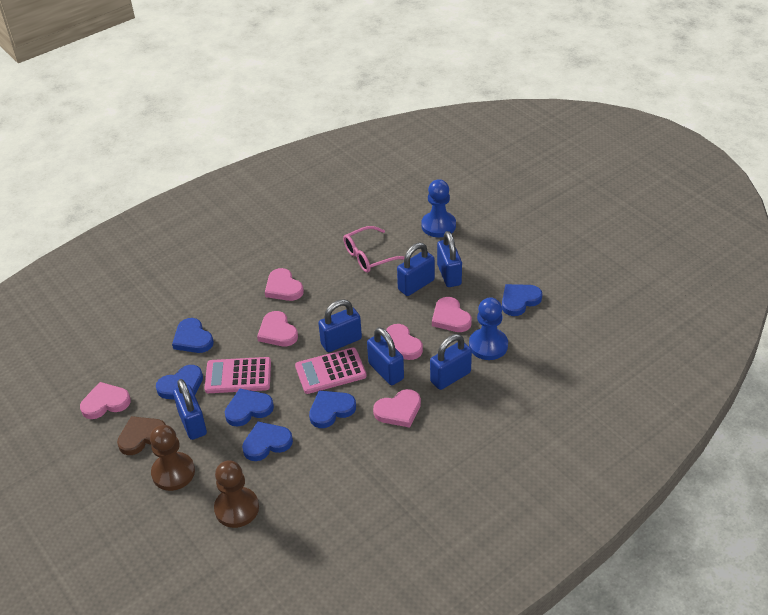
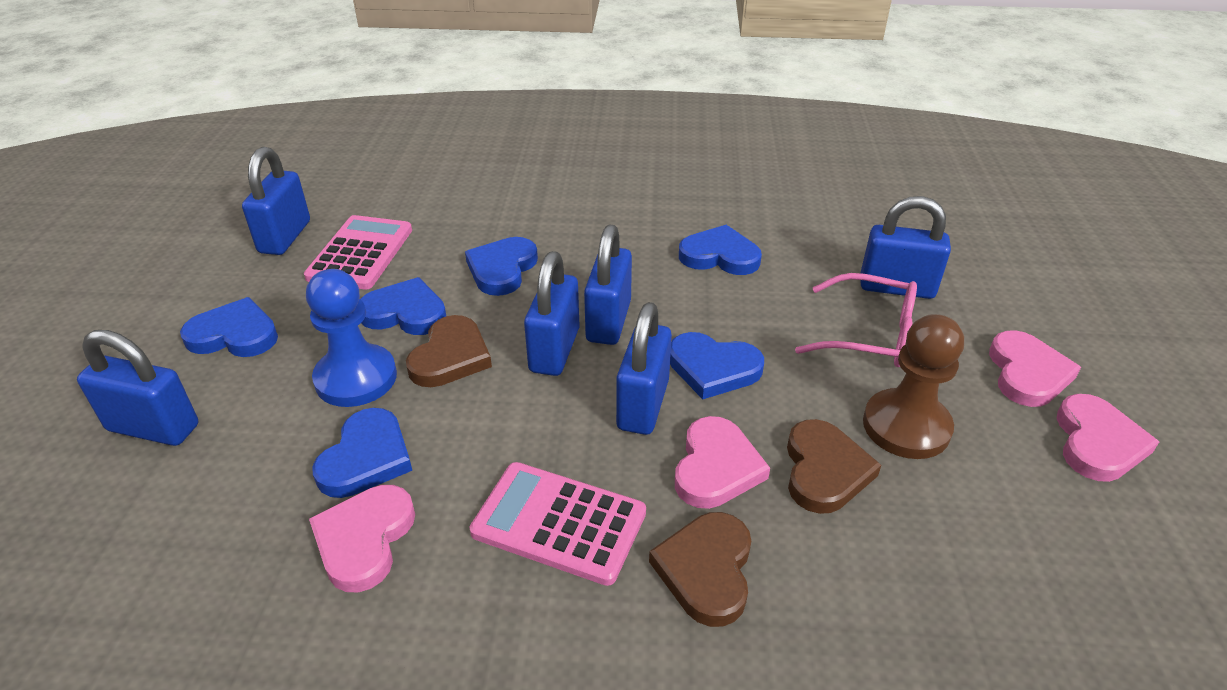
blue pawn: 2 -> 1
brown heart: 1 -> 3
brown pawn: 2 -> 1
pink heart: 6 -> 4

